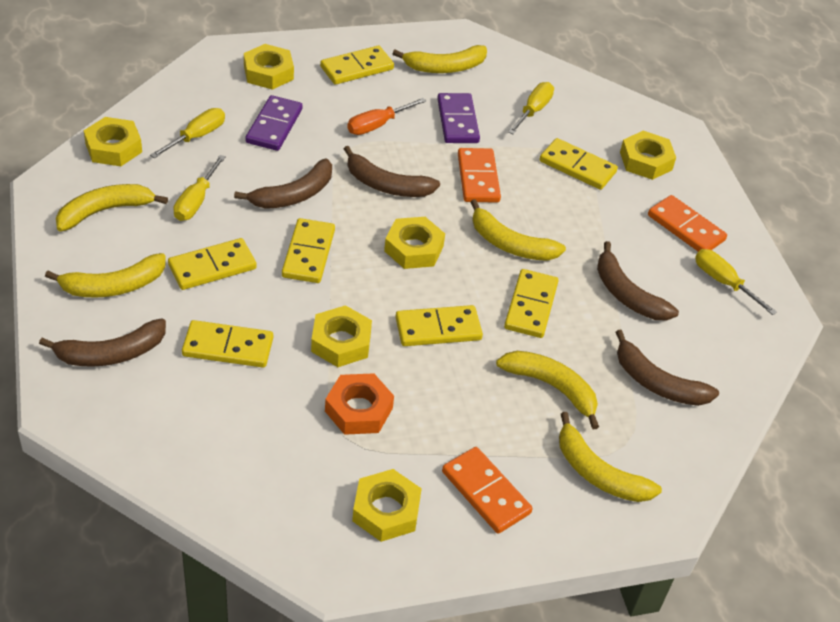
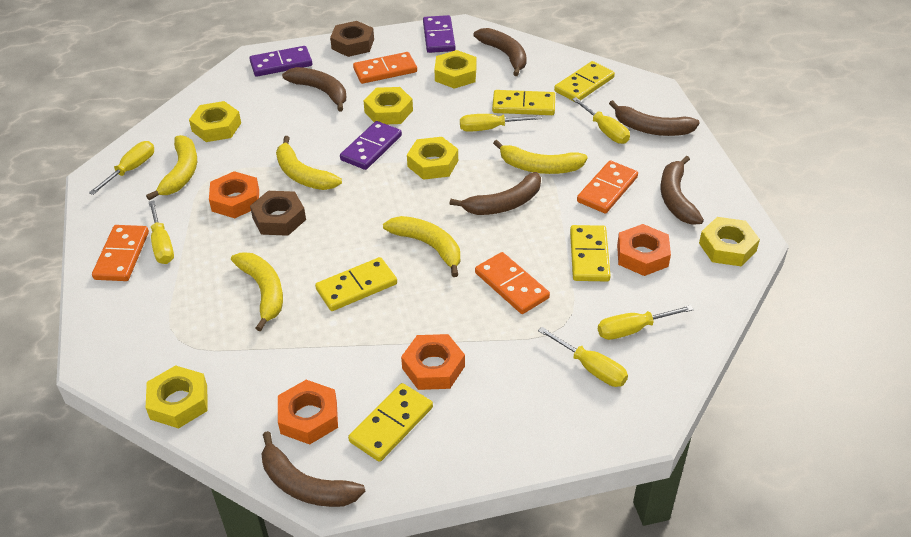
brown banana: 5 -> 6
brown nut: 0 -> 2
orange domino: 3 -> 4
orange nut: 1 -> 4
orange screwdriver: 1 -> 0
purple domino: 2 -> 3
yellow banana: 6 -> 5
yellow domino: 7 -> 5
yellow screwdriver: 4 -> 6

